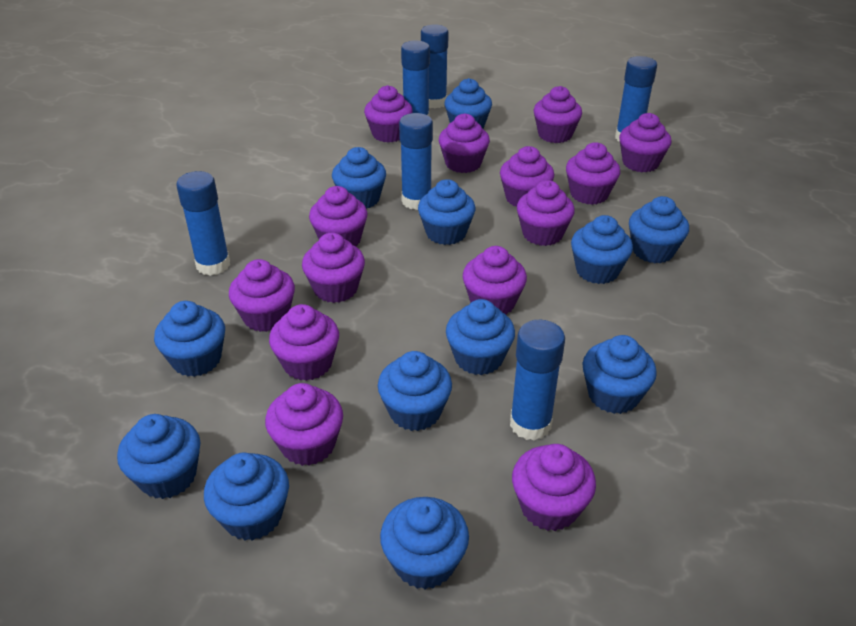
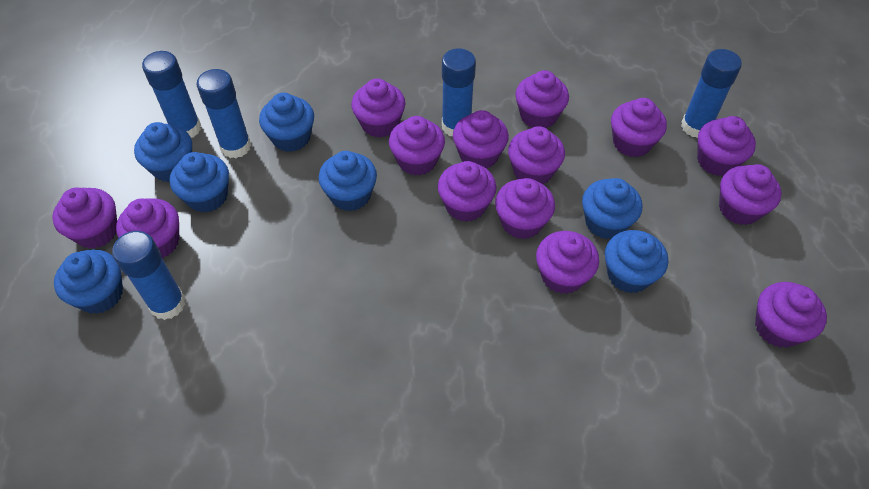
blue cupcake: 12 -> 7
blue glue stick: 6 -> 5

